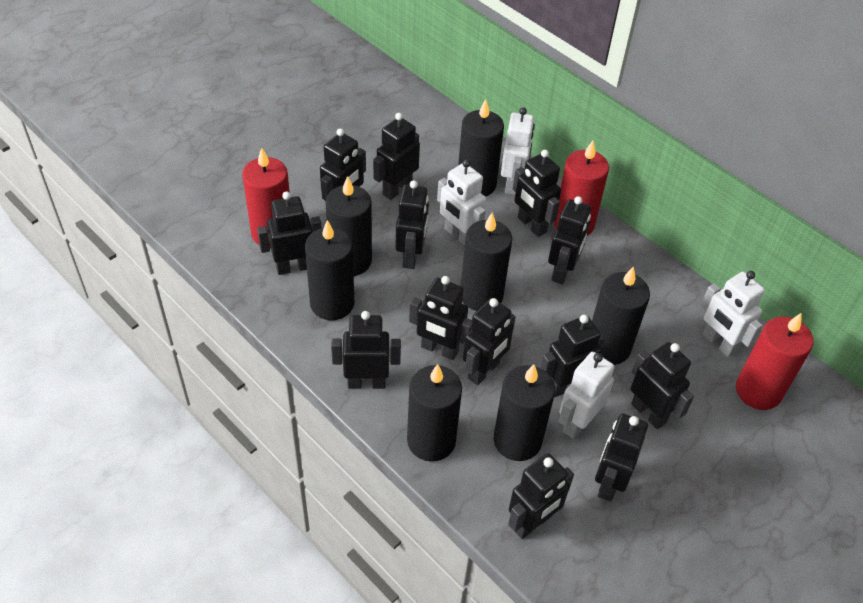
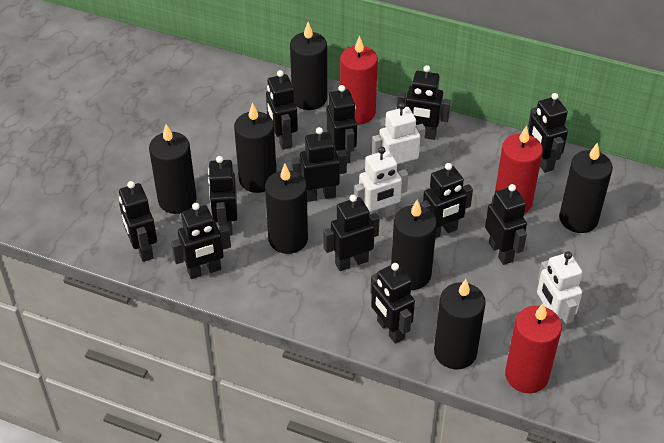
black robot: 13 -> 12
white robot: 4 -> 3

